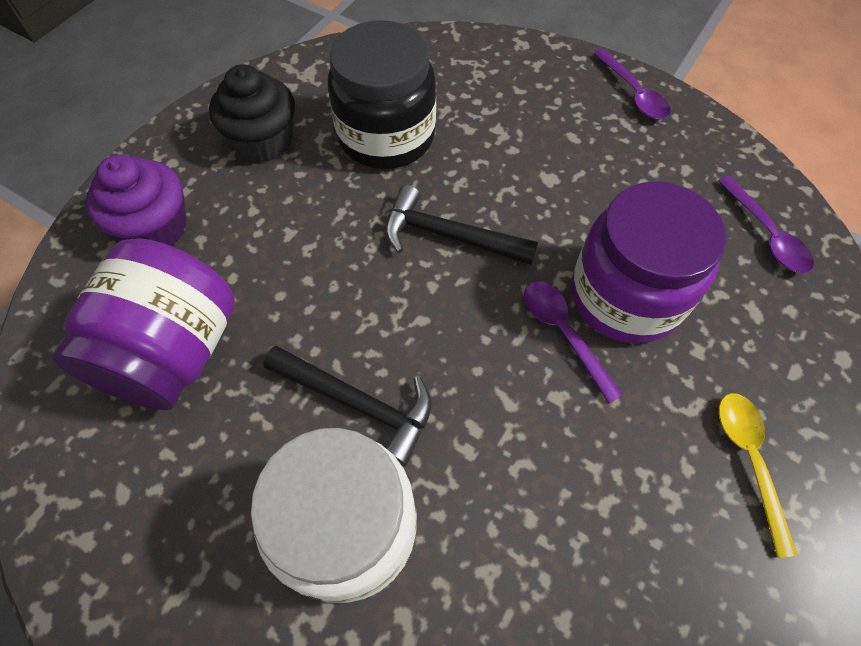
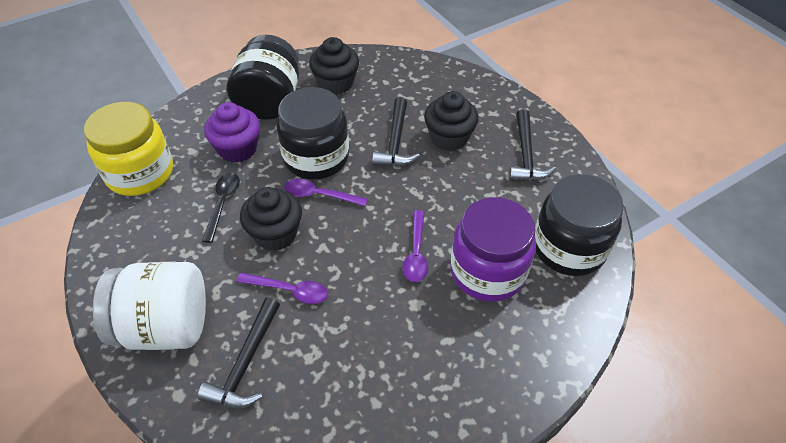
black cupcake: 1 -> 3
black hammer: 2 -> 3
black jar: 1 -> 3
black spoon: 0 -> 1
purple jar: 2 -> 1
yellow jar: 0 -> 1
yellow spoon: 1 -> 0

